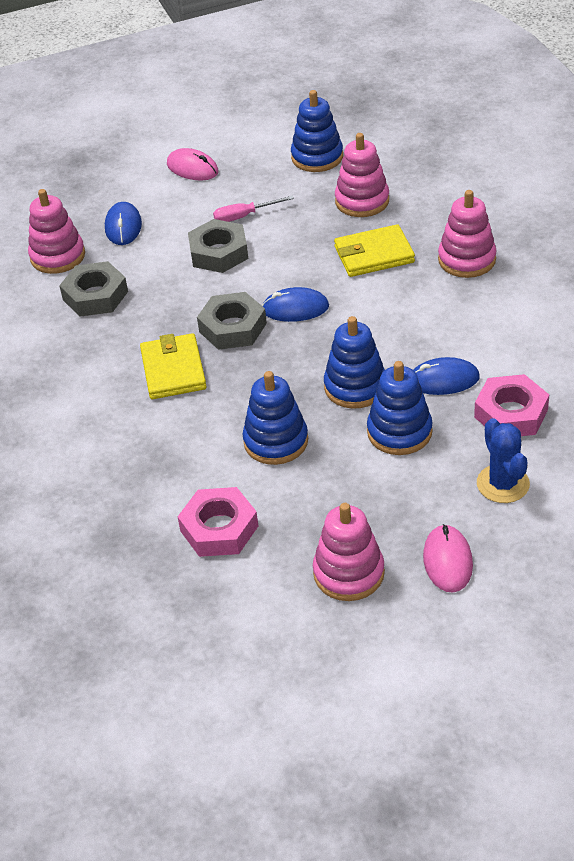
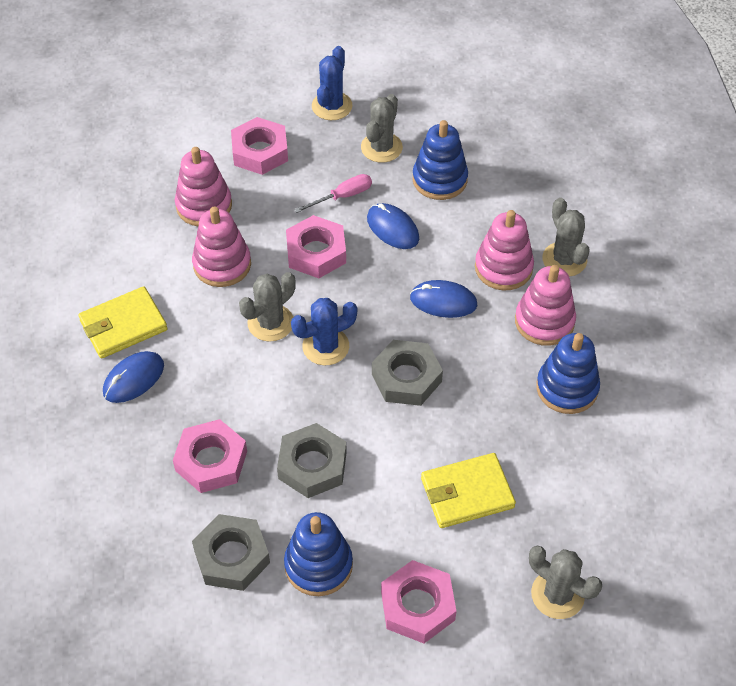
blue cactus: 1 -> 2
blue stacking toy: 4 -> 3
grey cactus: 0 -> 4
pink mouse: 2 -> 0
pink nut: 2 -> 4

